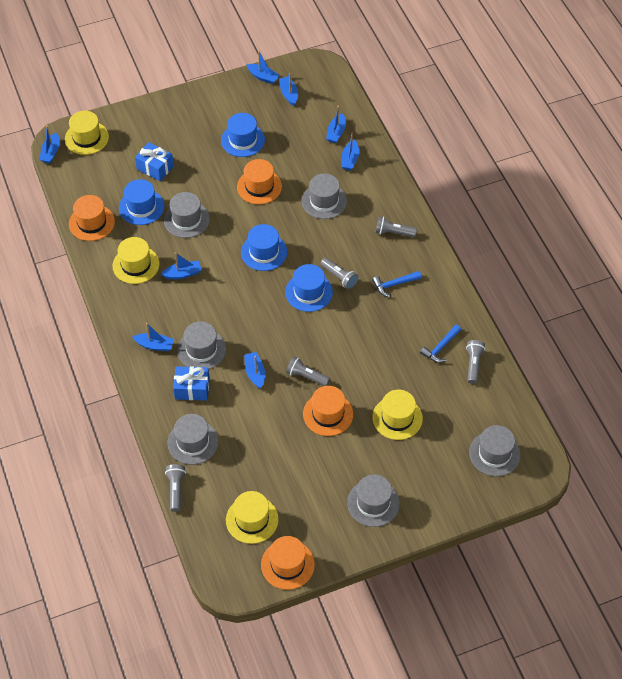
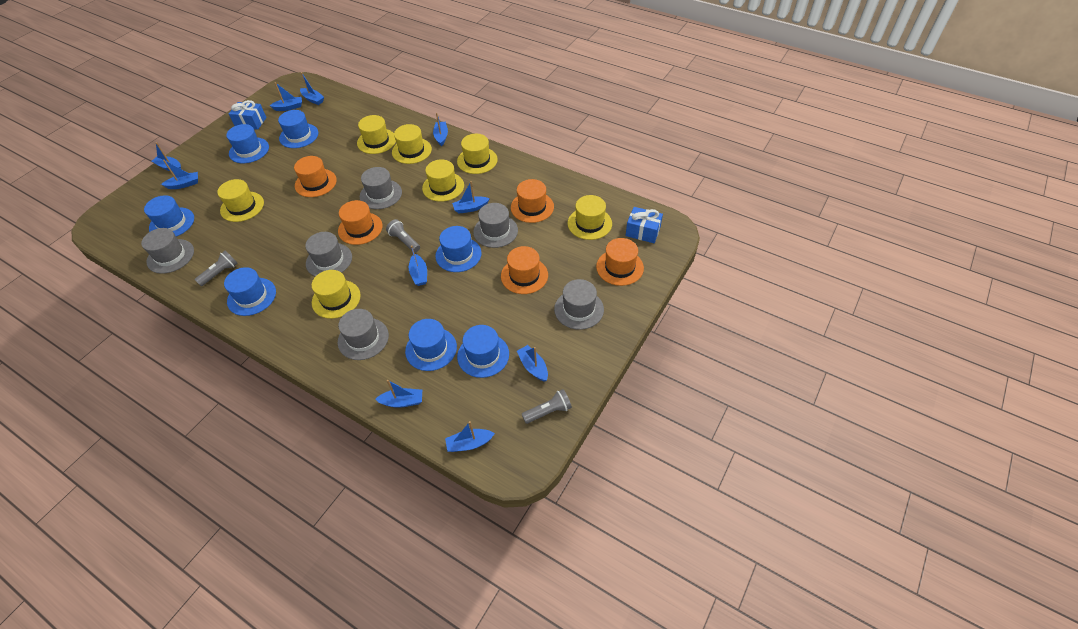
blue boat: 8 -> 10
blue hammer: 2 -> 0
blue hat: 4 -> 7
grey flashlight: 5 -> 3
orange hat: 4 -> 5
yellow hat: 4 -> 7

